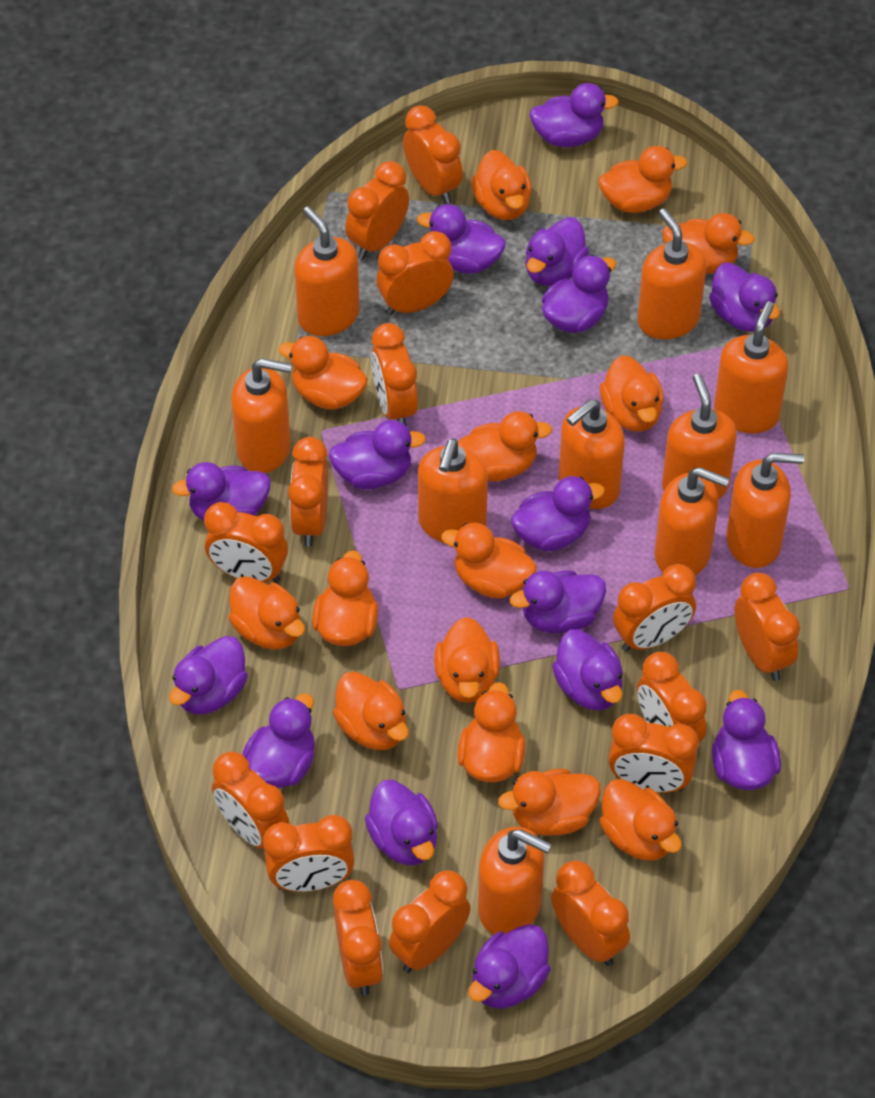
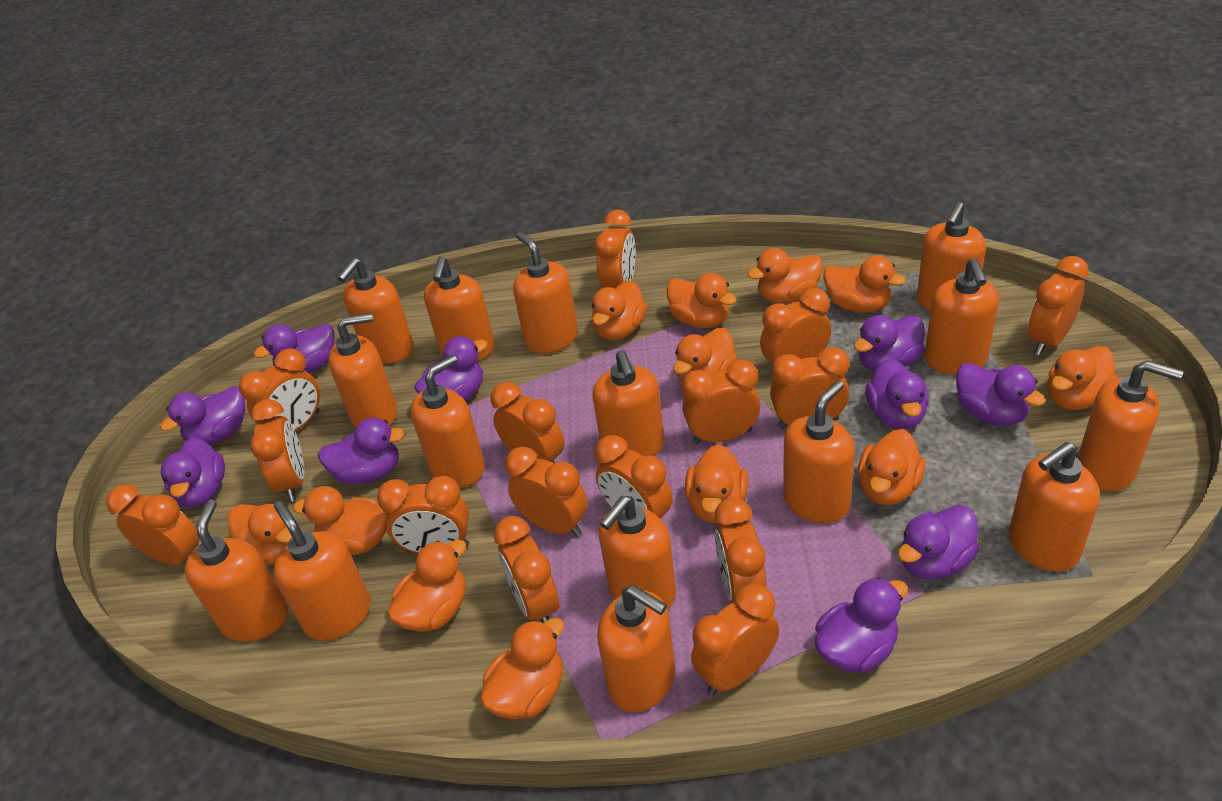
orange duck: 14 -> 12
orange soap dispenser: 10 -> 15
purple duck: 15 -> 10

